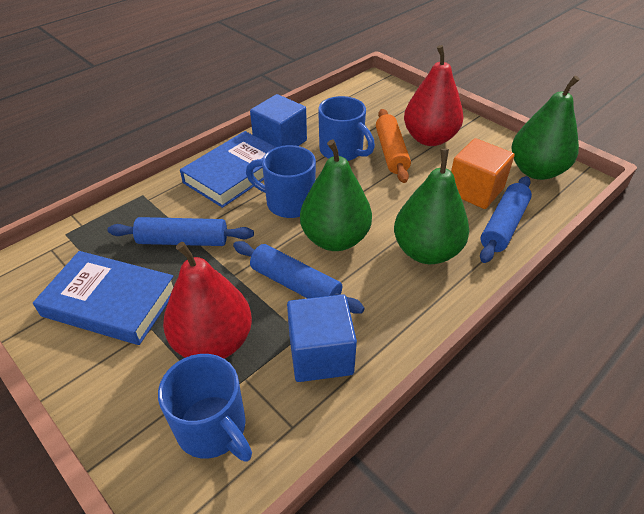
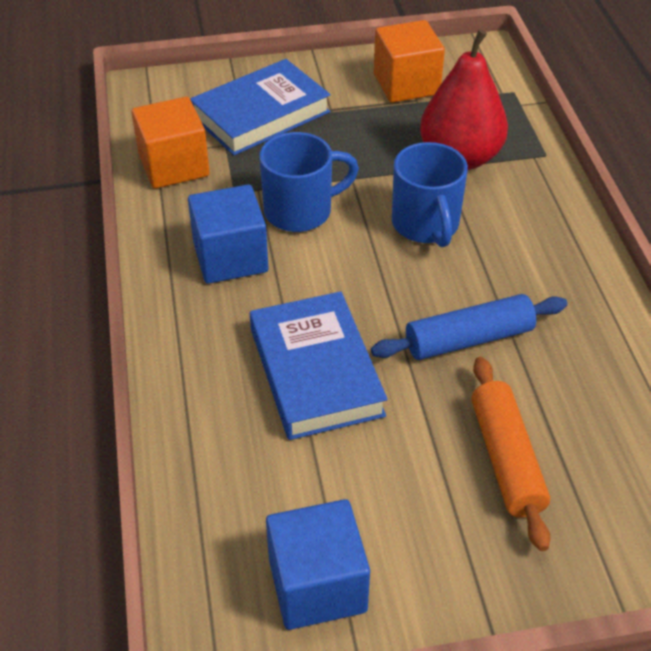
blue mug: 3 -> 2
blue rolling pin: 3 -> 1
green pear: 3 -> 0
orange cube: 1 -> 2
red pear: 2 -> 1

